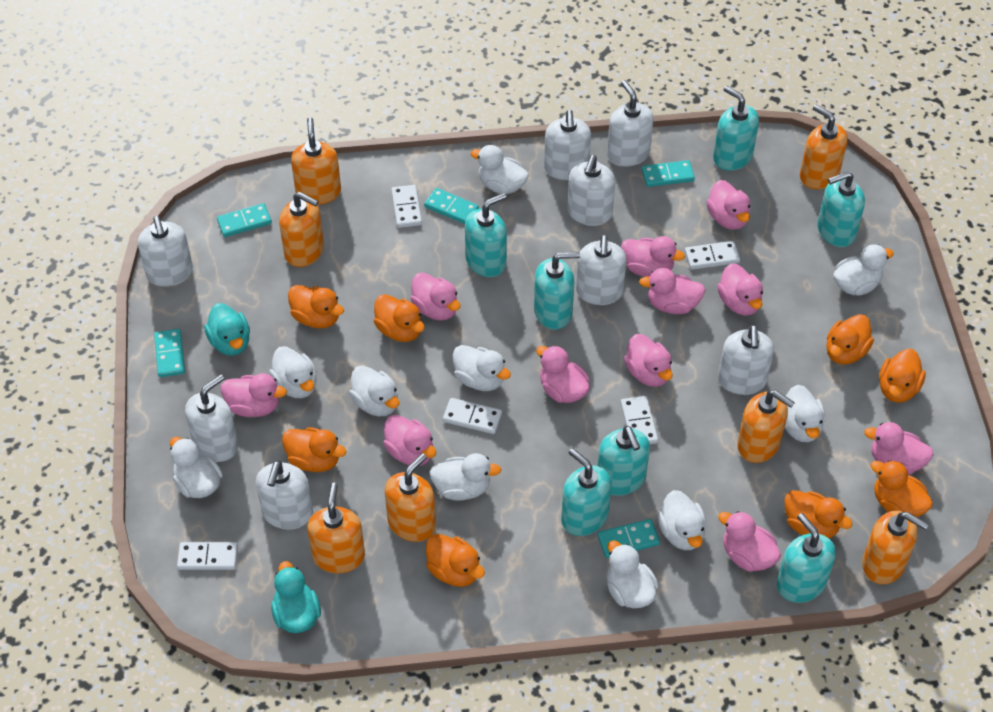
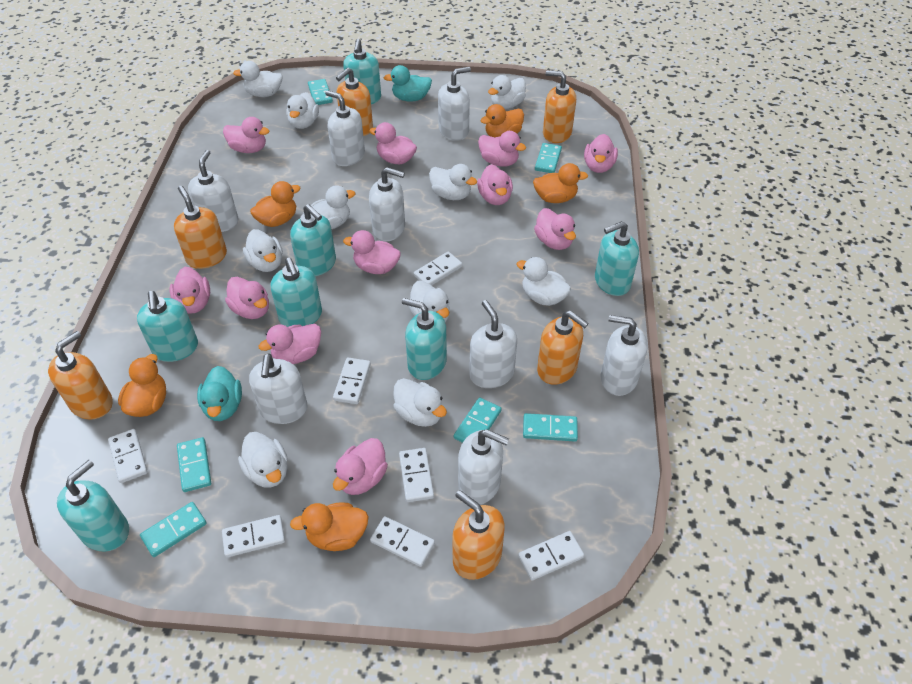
orange duck: 8 -> 5
orange soap dispenser: 7 -> 6
turquoise domino: 5 -> 6
white domino: 5 -> 7

